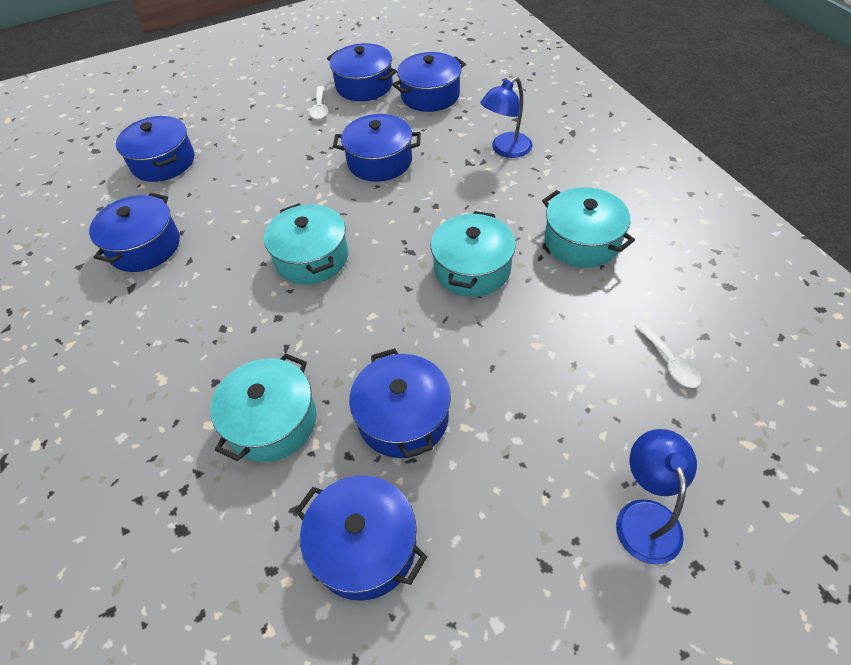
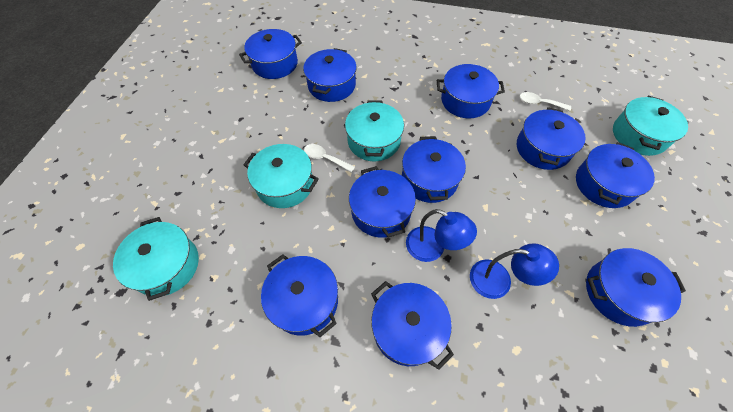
blue pot: 7 -> 10

